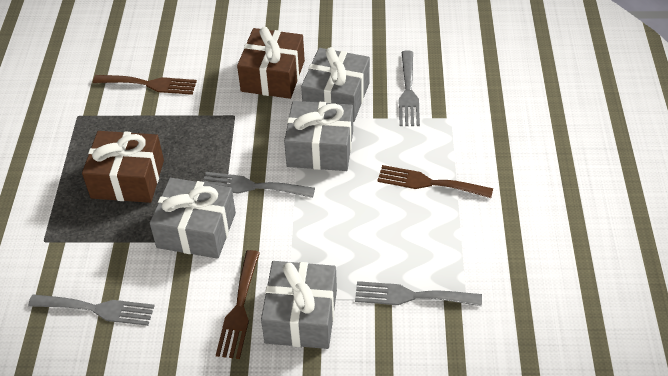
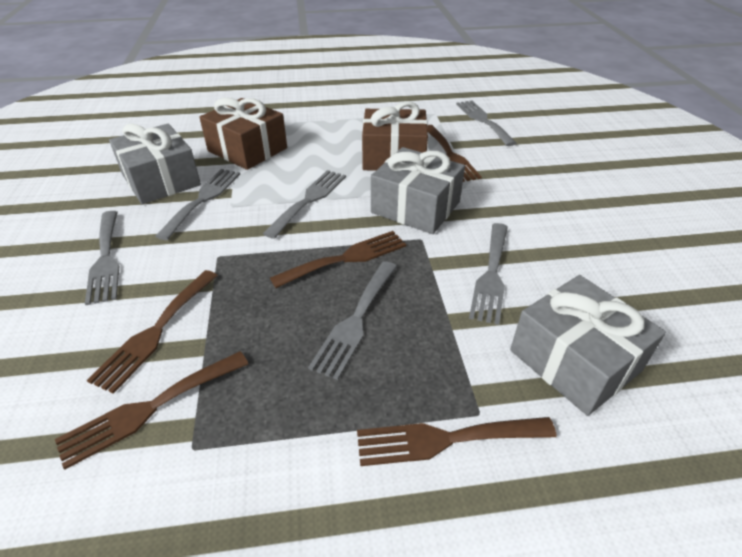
brown fork: 3 -> 5
grey fork: 4 -> 6
grey gift: 4 -> 3

